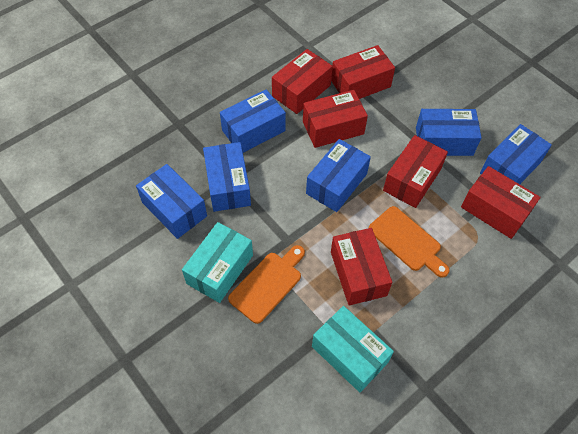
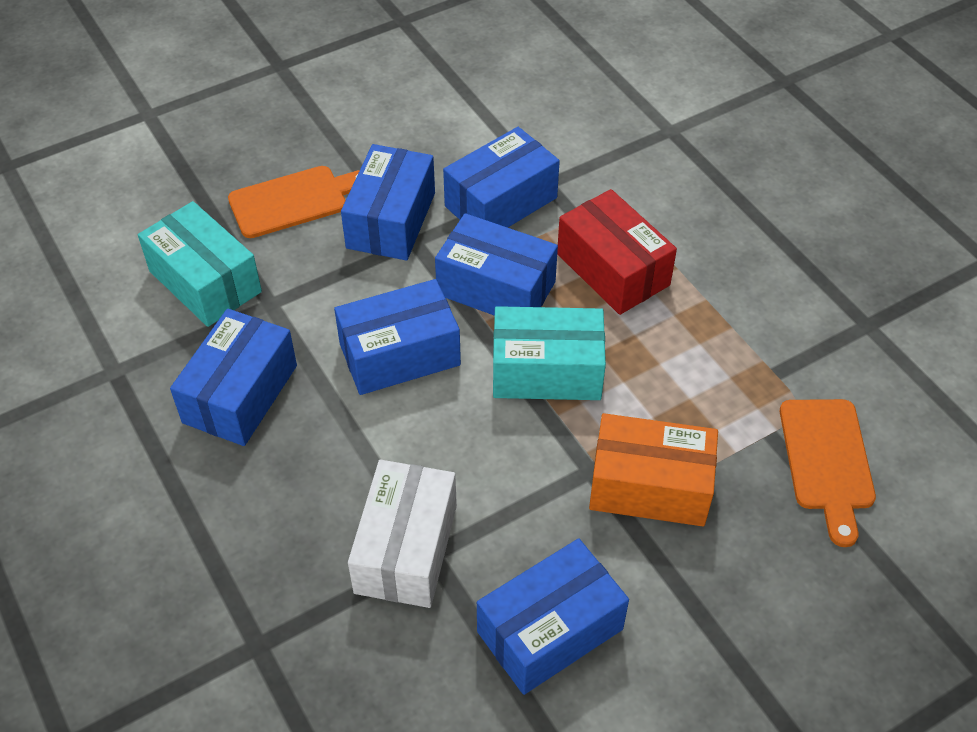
orange box: 0 -> 1
red box: 6 -> 1
white box: 0 -> 1

